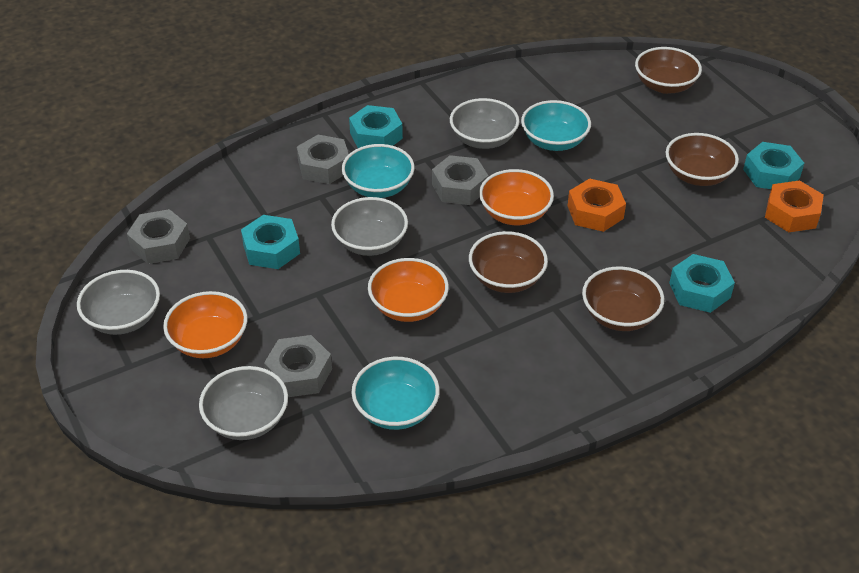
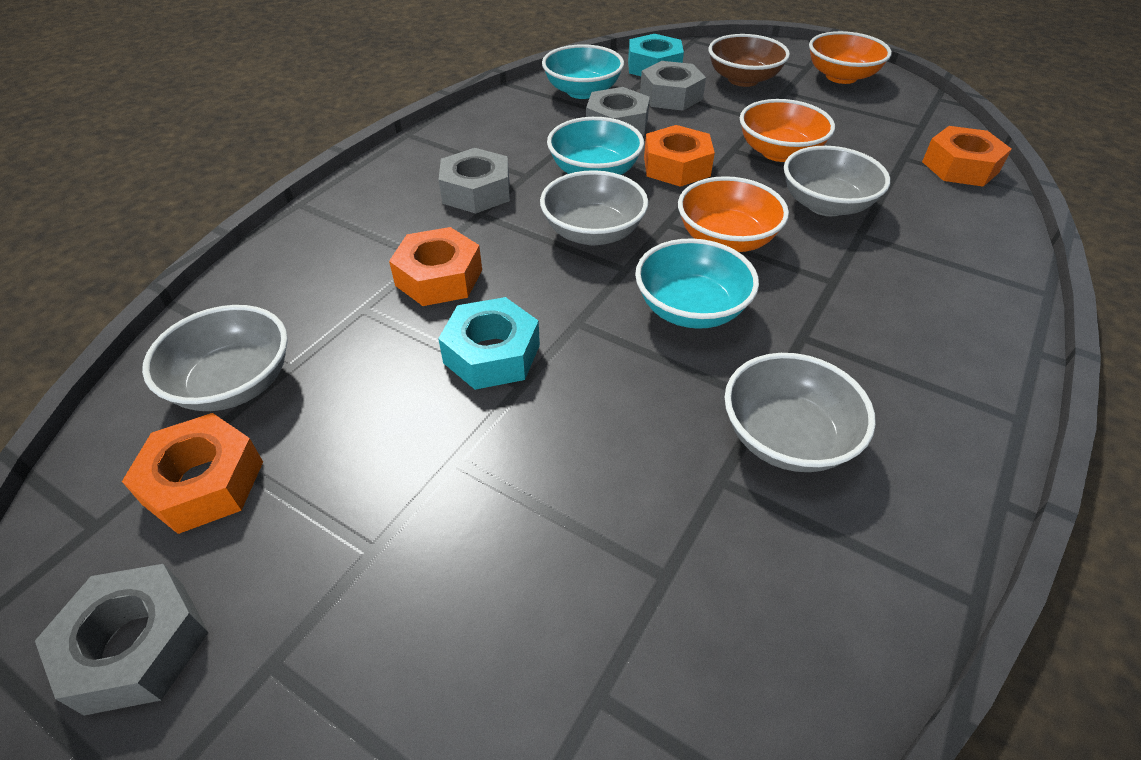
brown bowl: 4 -> 1
orange nut: 2 -> 4
turquoise nut: 4 -> 2

